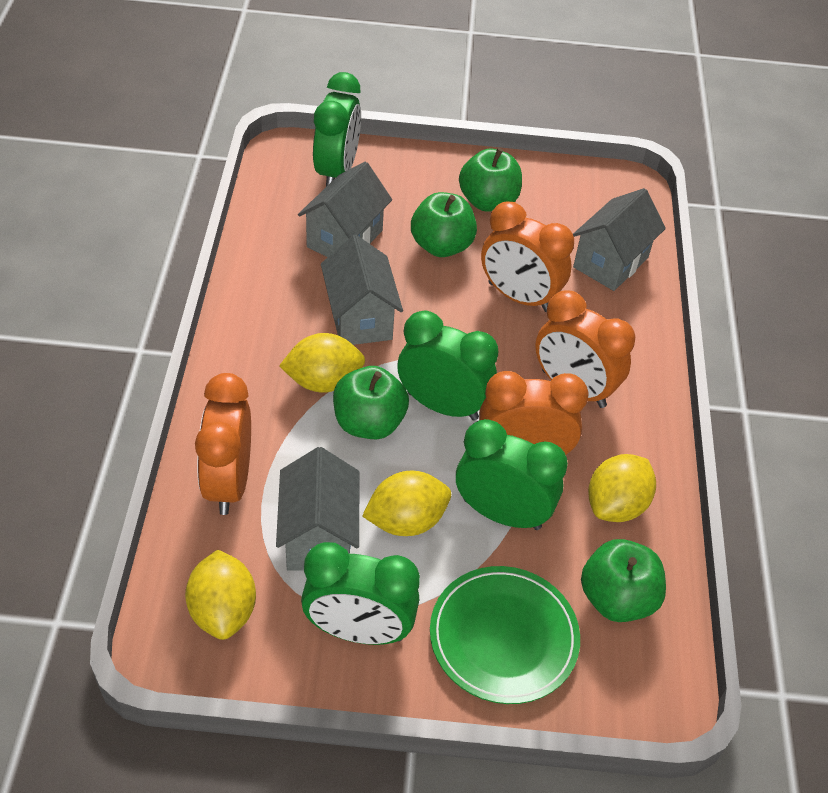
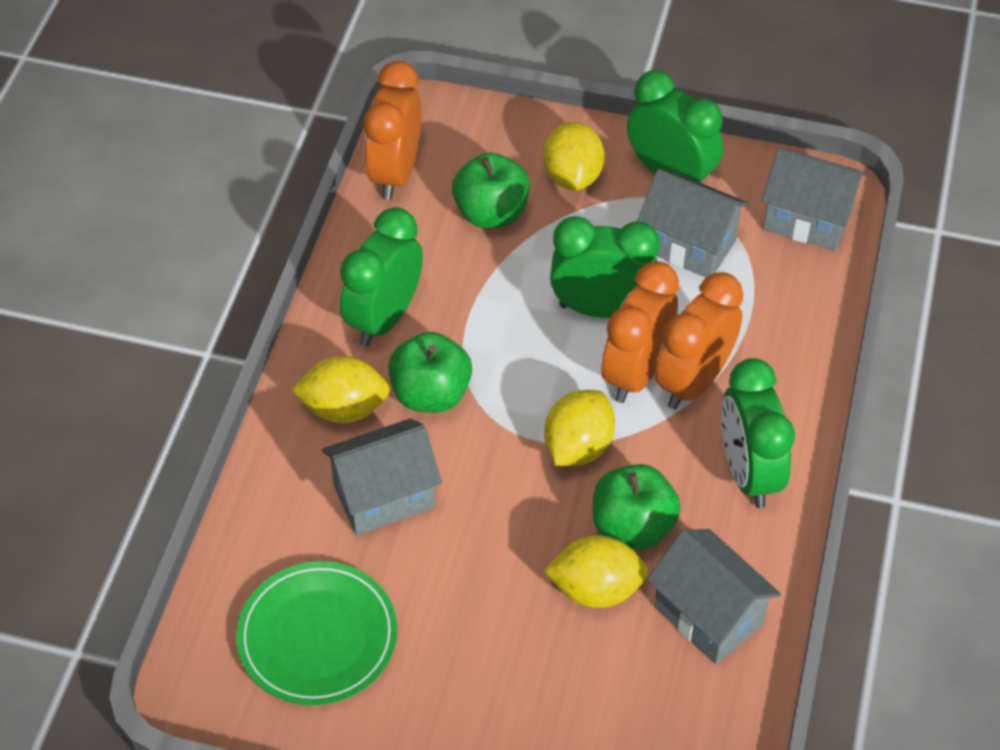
green apple: 4 -> 3
orange clock: 4 -> 3

